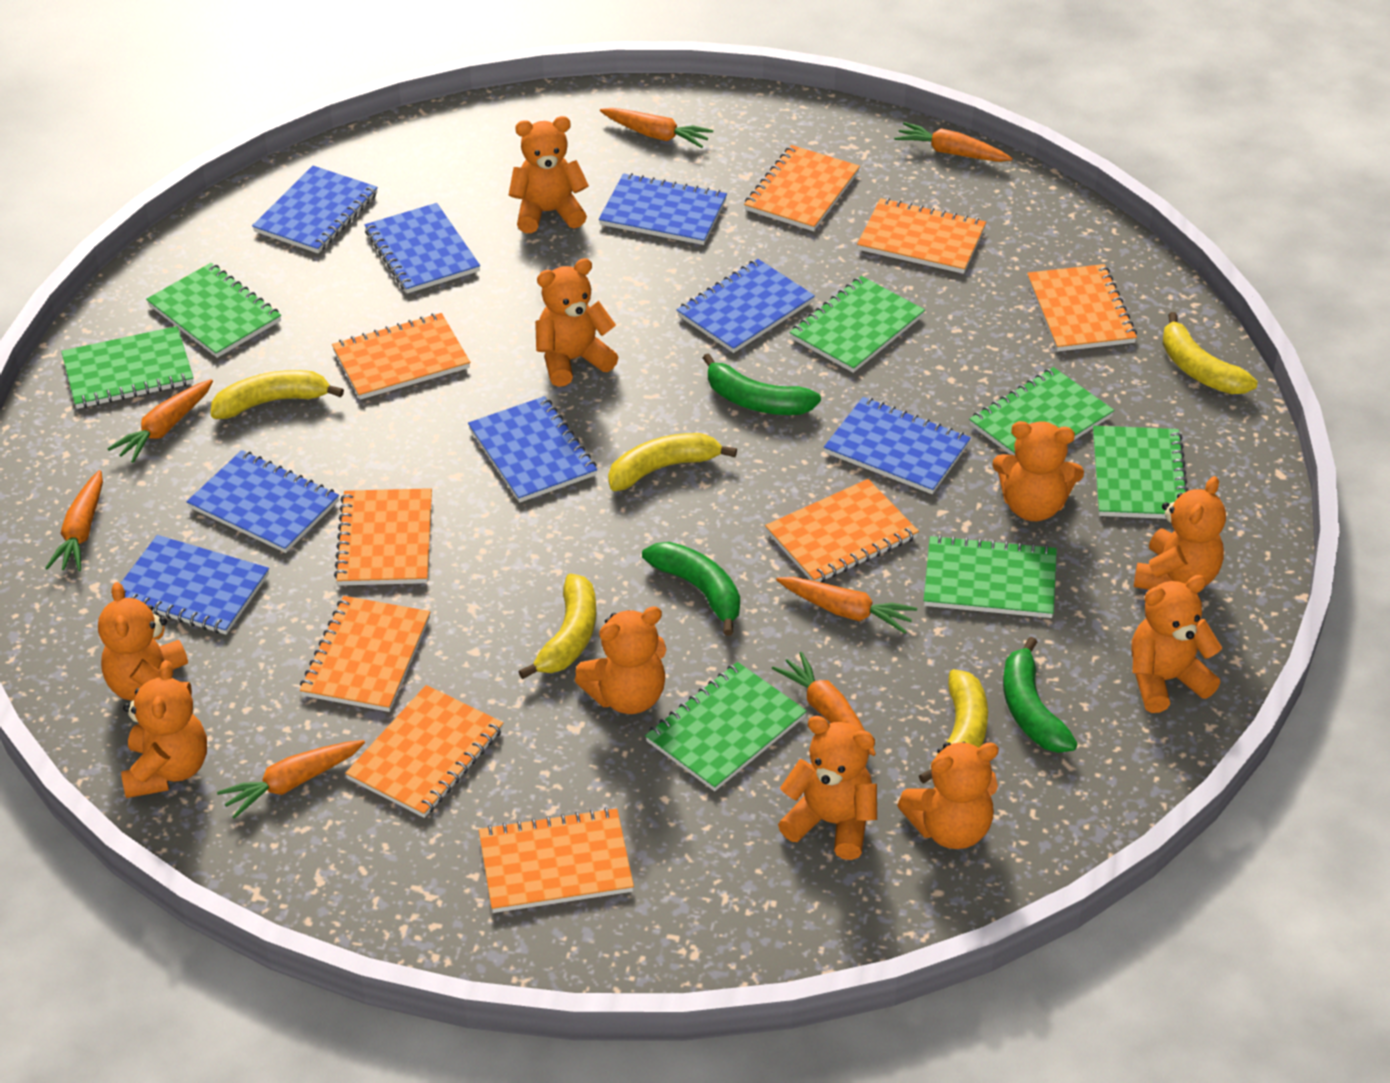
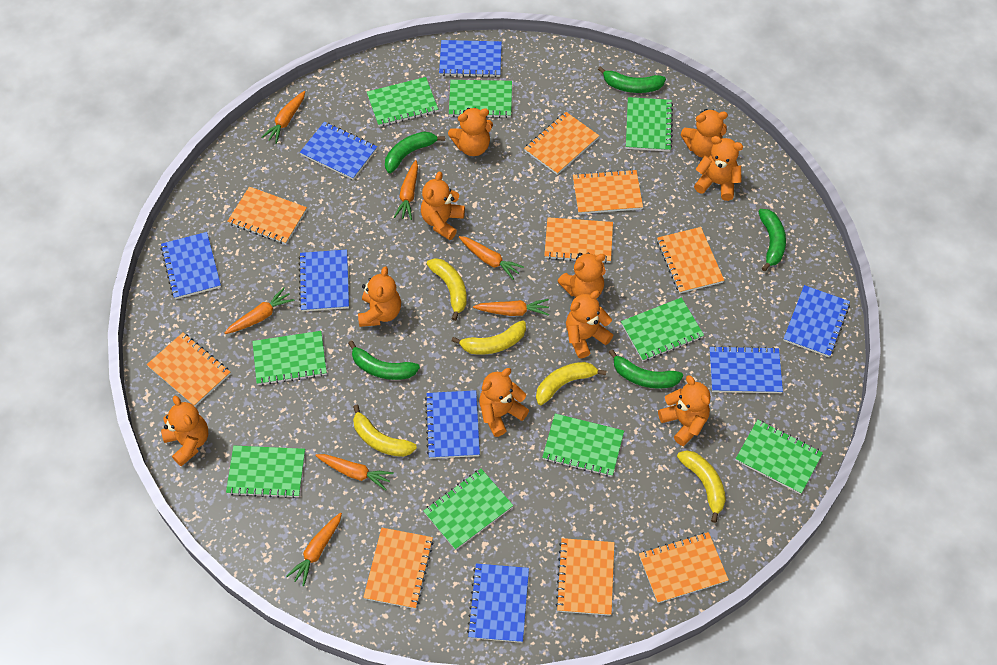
green banana: 3 -> 5
green notebook: 7 -> 9

